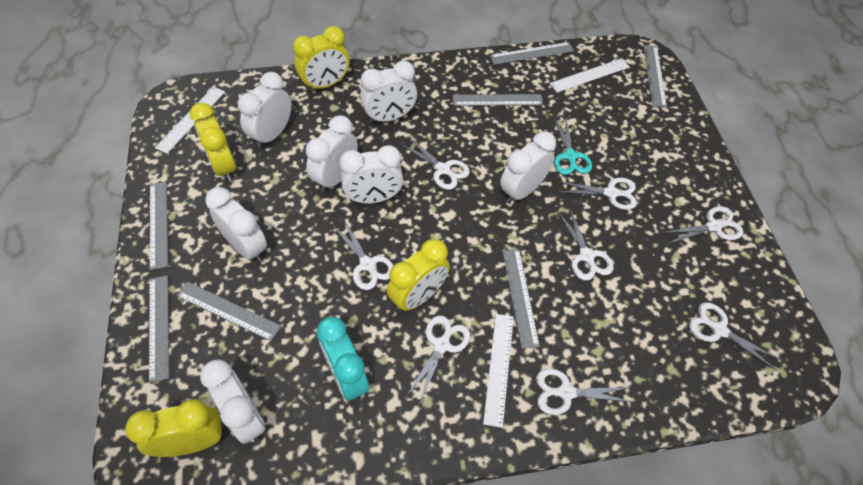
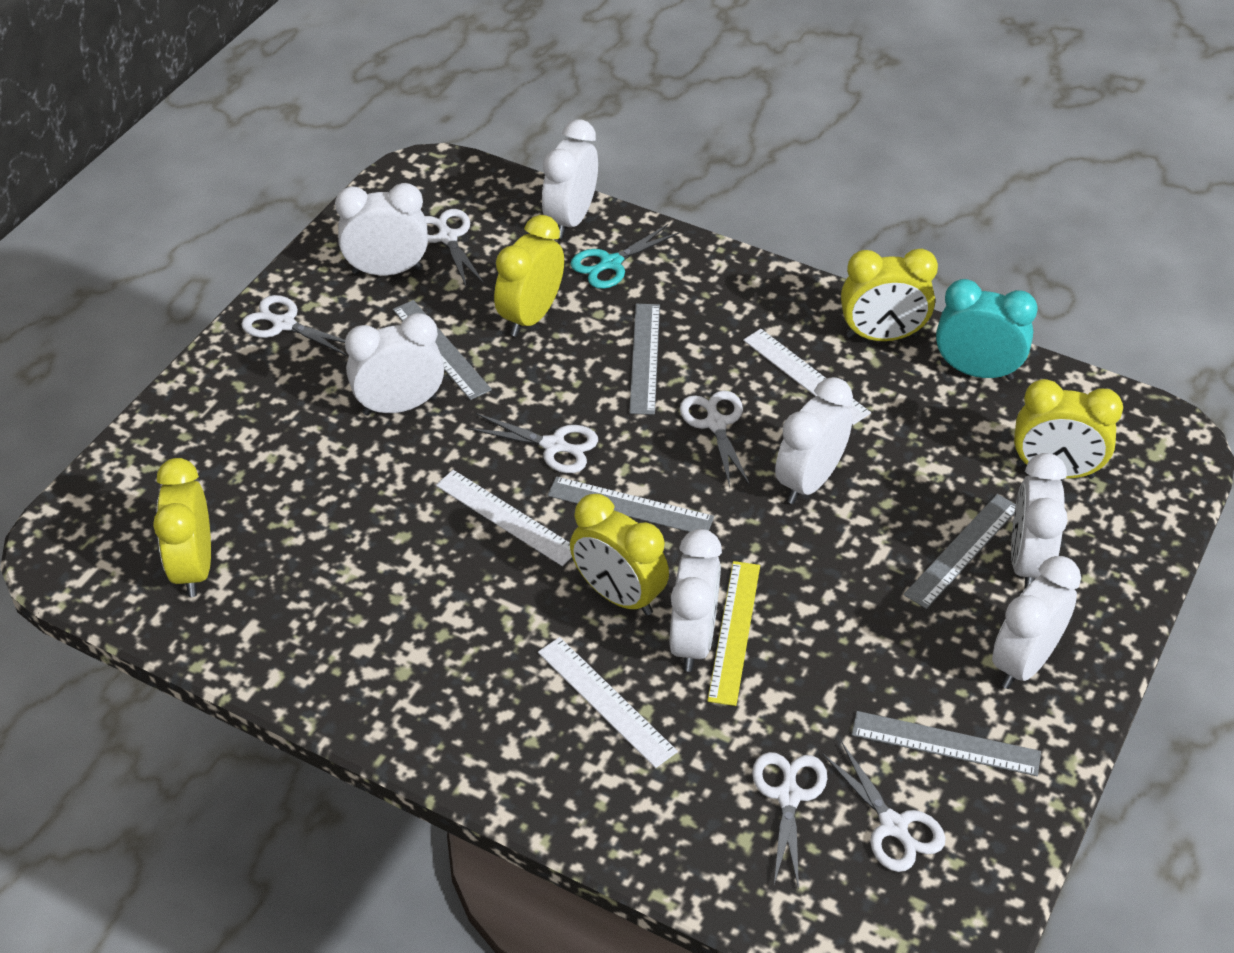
grey ruler: 7 -> 5
white scissors: 8 -> 6
yellow clock: 4 -> 5
yellow ruler: 0 -> 1

